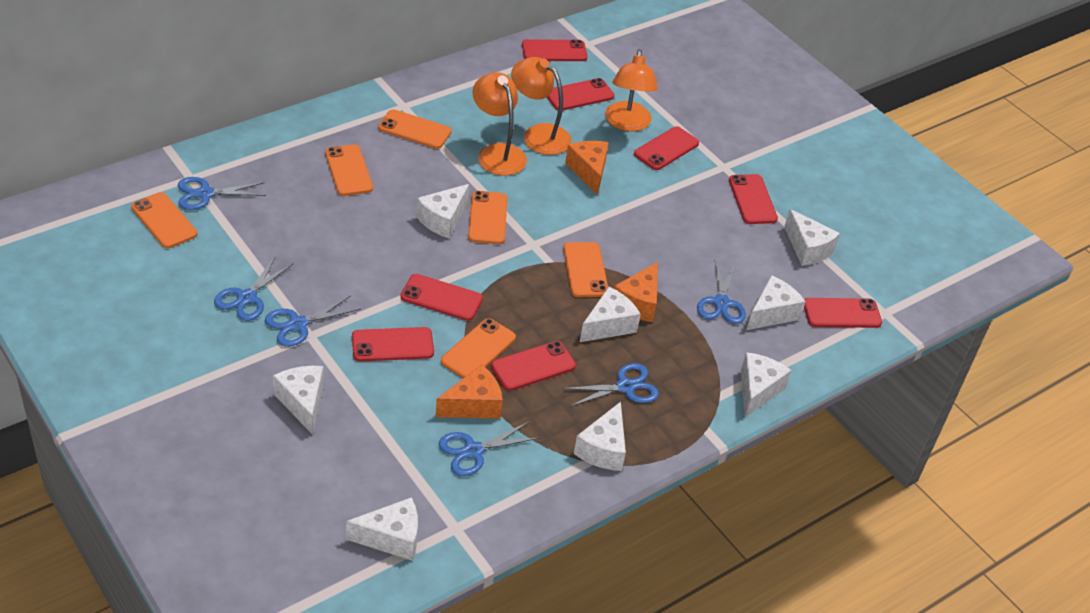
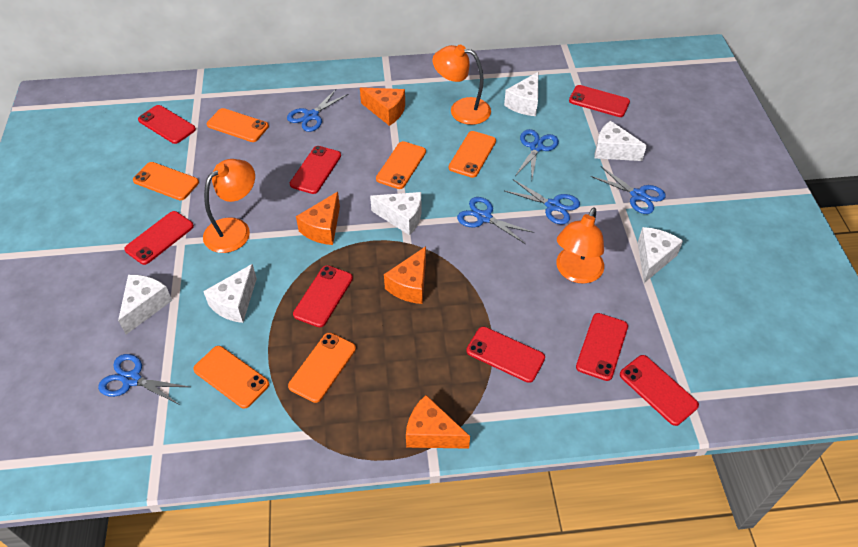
orange cheese: 3 -> 4
white cheese: 8 -> 6

